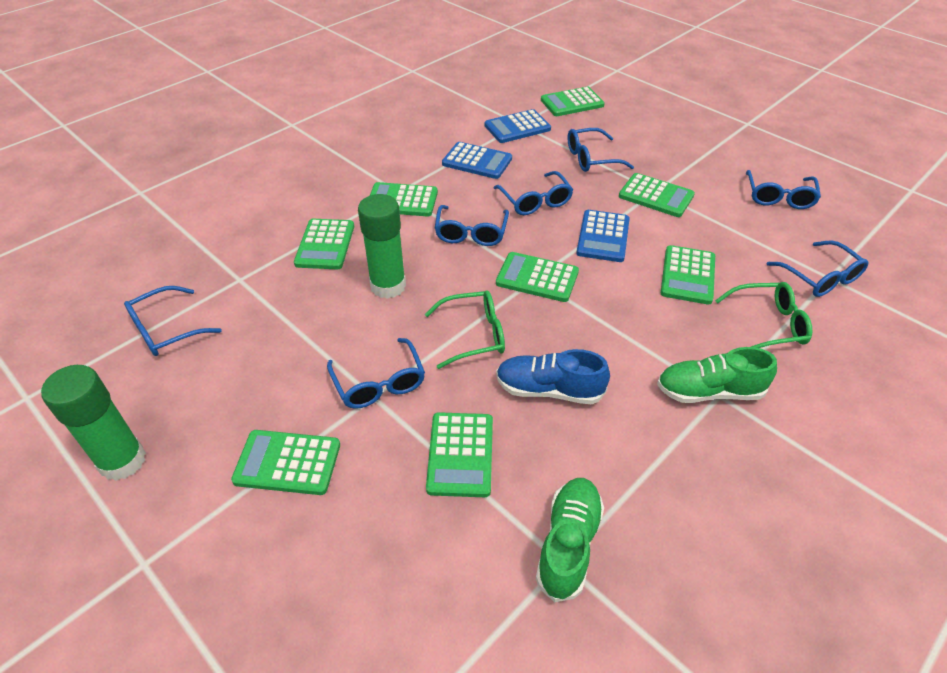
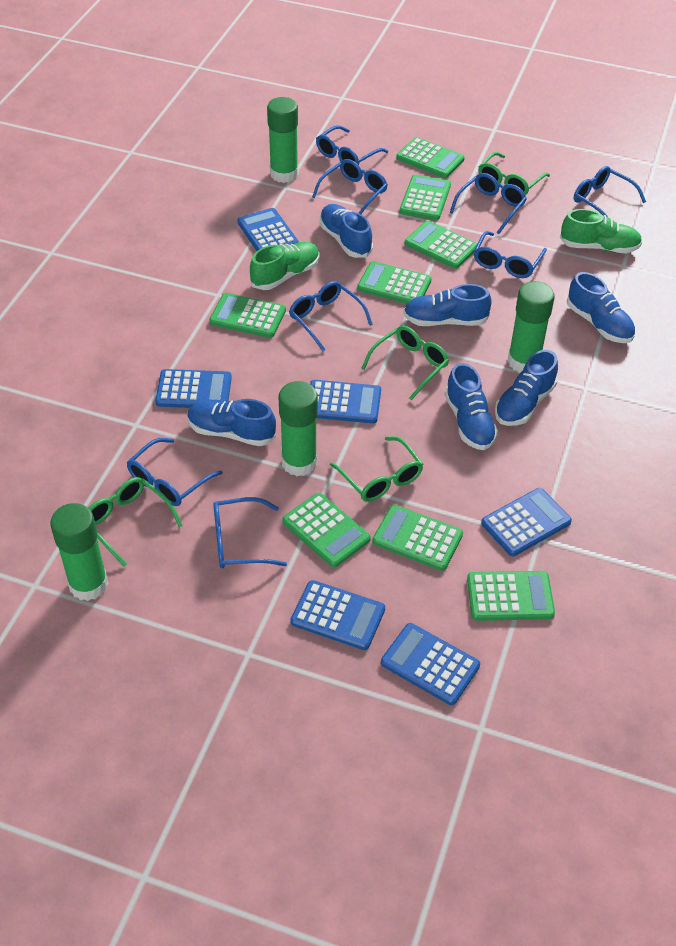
blue calculator: 3 -> 6
blue glasses: 7 -> 8
blue shoe: 1 -> 6
green glasses: 2 -> 4
green glue stick: 2 -> 4

